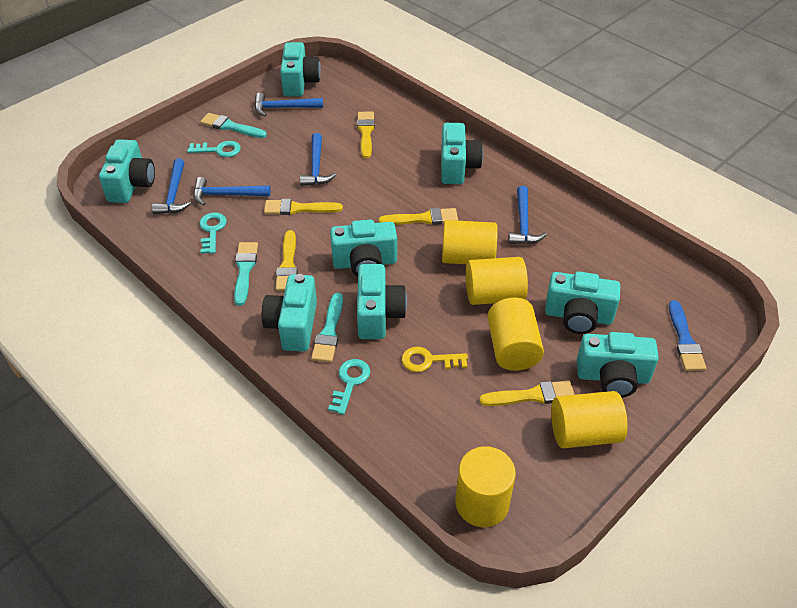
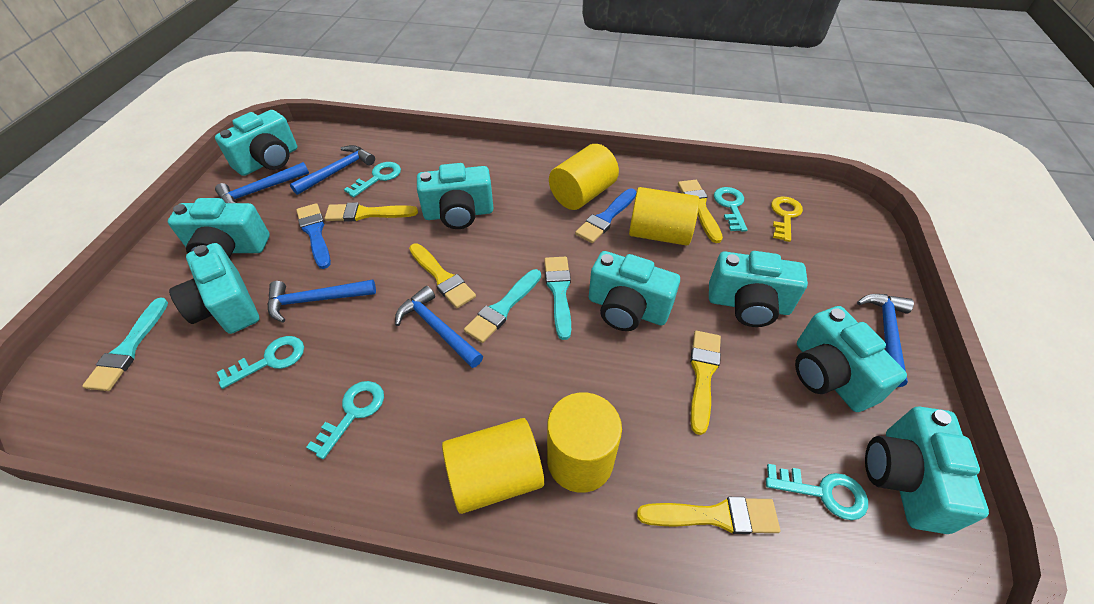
blue brush: 1 -> 2
turquoise key: 3 -> 5
yellow cylinder: 5 -> 4

